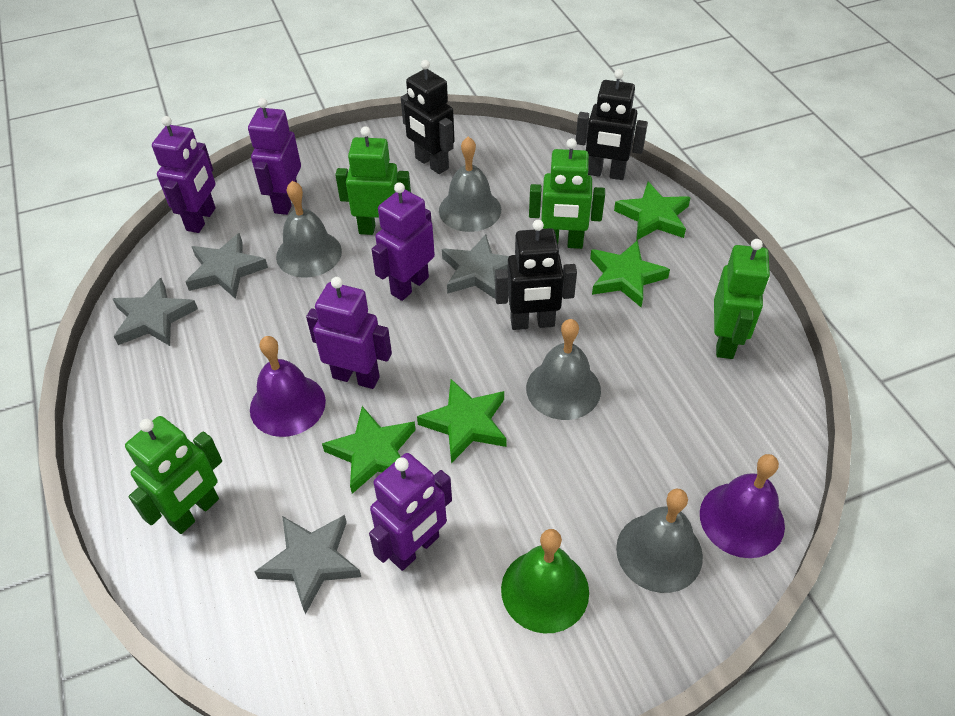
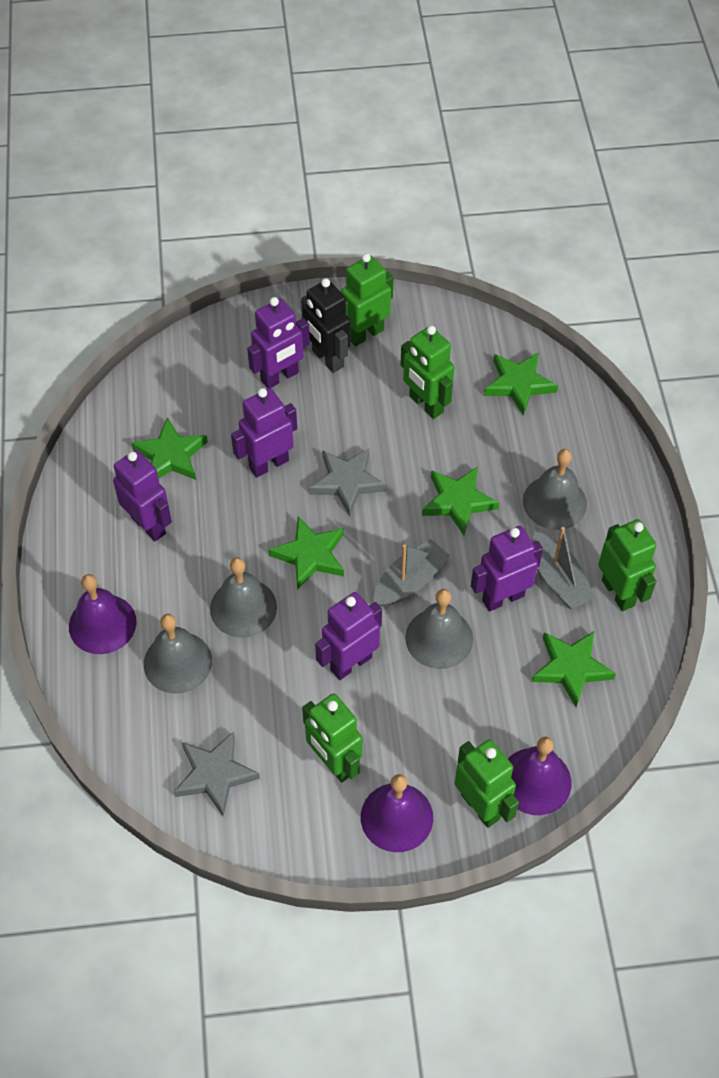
black robot: 3 -> 1
green bell: 1 -> 0
green robot: 4 -> 5
green star: 4 -> 5
grey boat: 0 -> 2
grey star: 4 -> 2
purple bell: 2 -> 3

